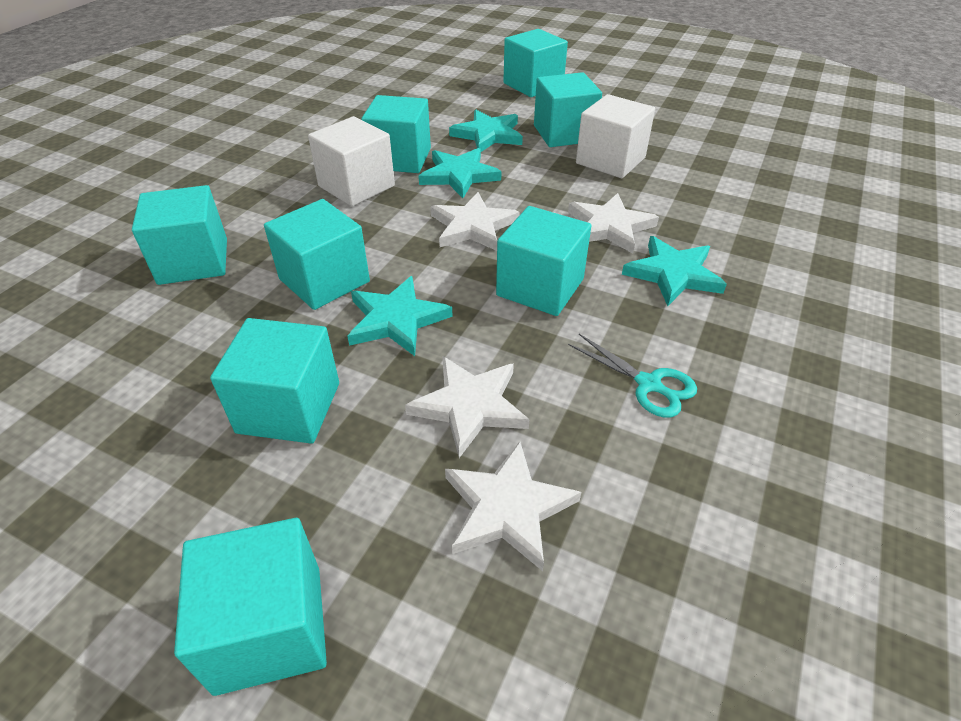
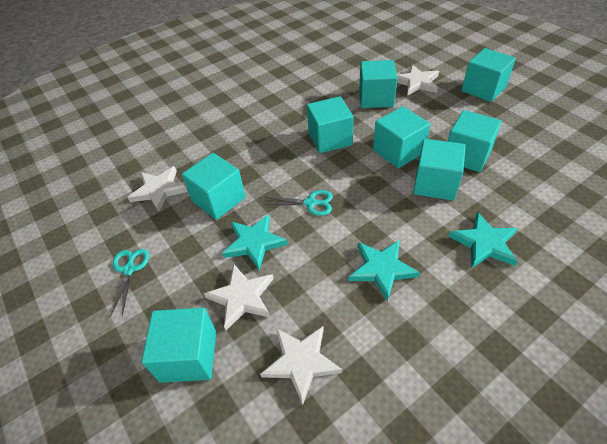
turquoise scissors: 1 -> 2
turquoise star: 4 -> 3
white cube: 2 -> 0

